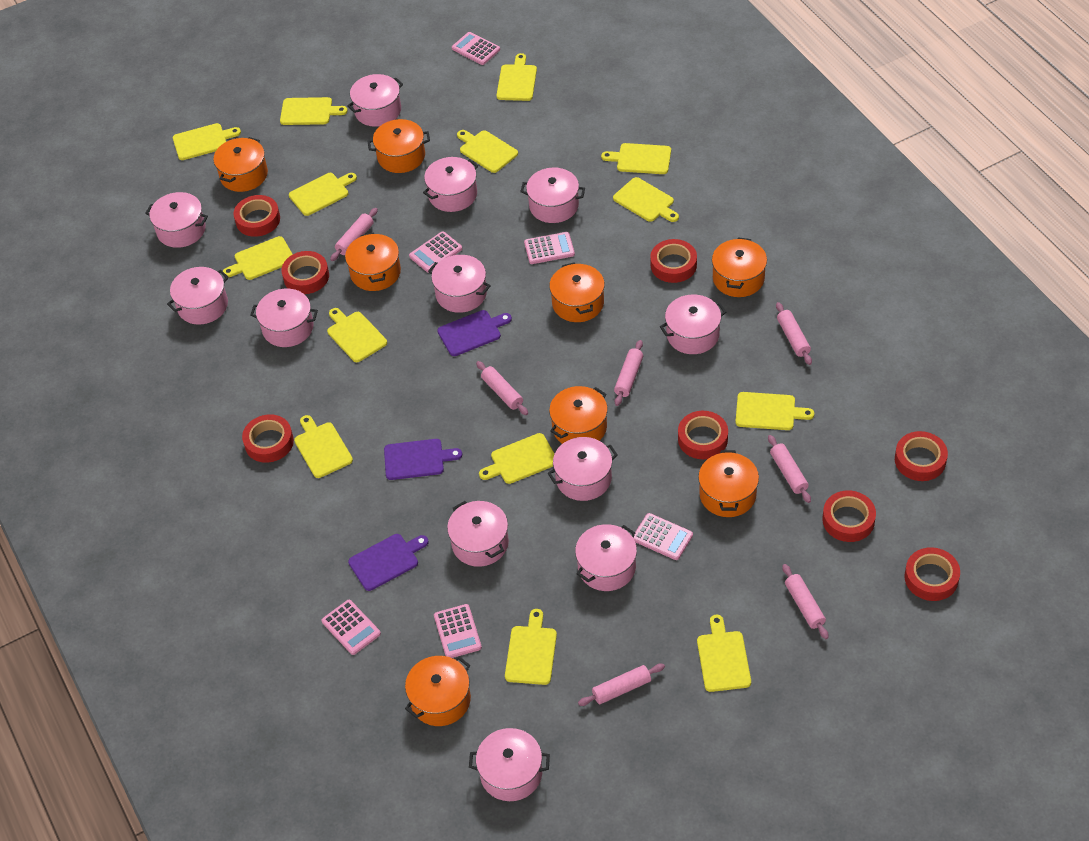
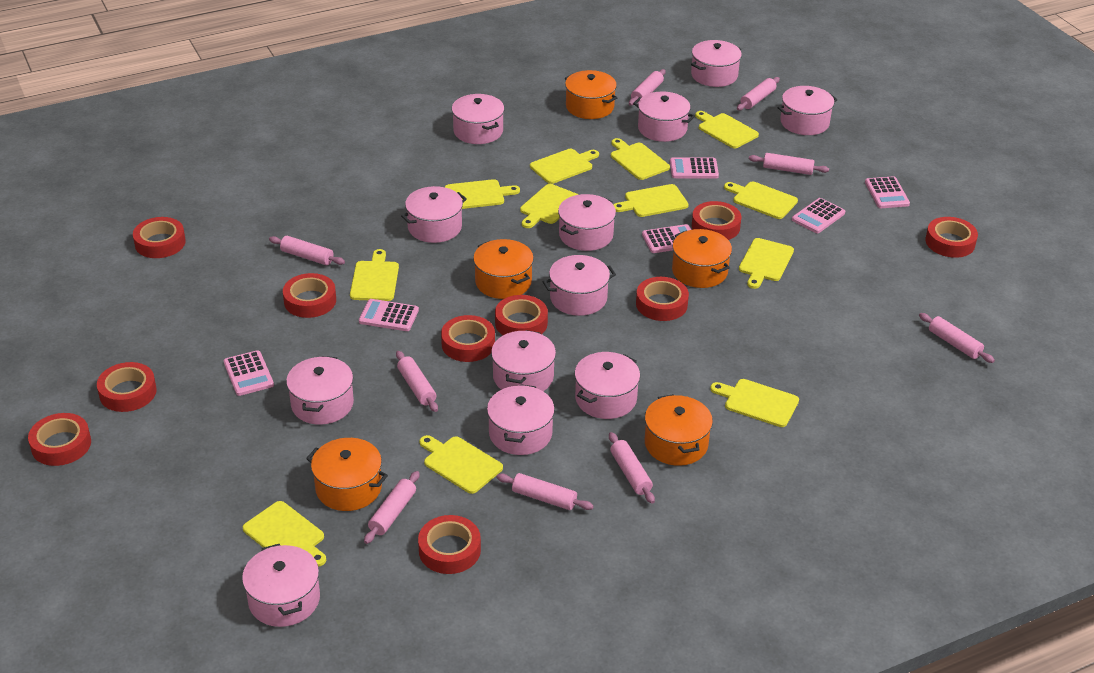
orange pot: 8 -> 5
pink rolling pin: 7 -> 9
purple cutting board: 3 -> 0
red tape: 8 -> 10
yellow cutting board: 14 -> 12

